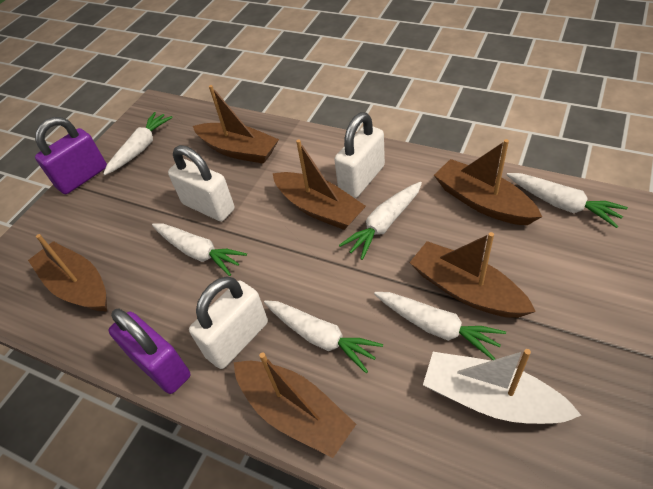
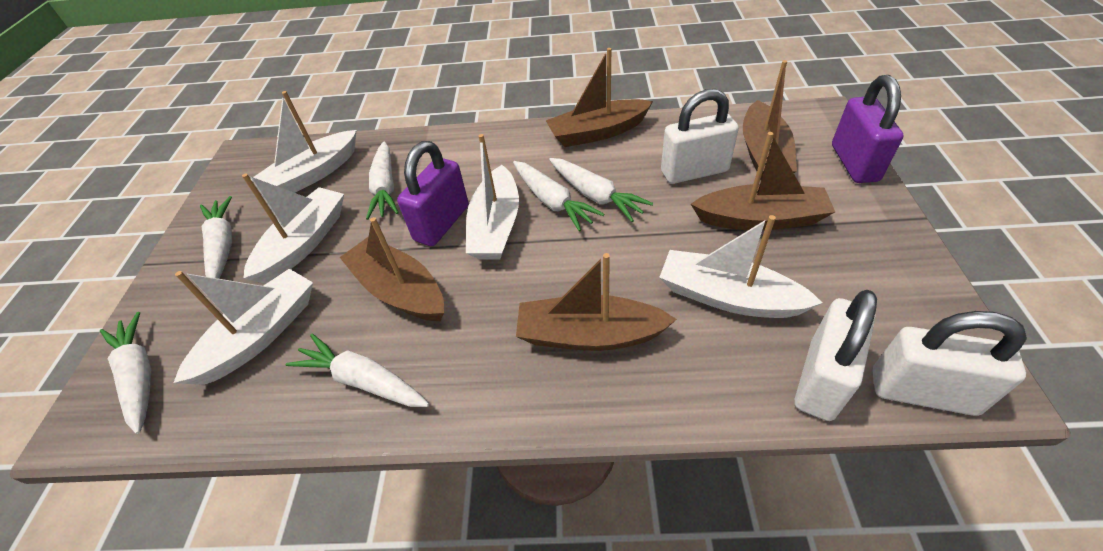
brown boat: 6 -> 5
white boat: 1 -> 5

